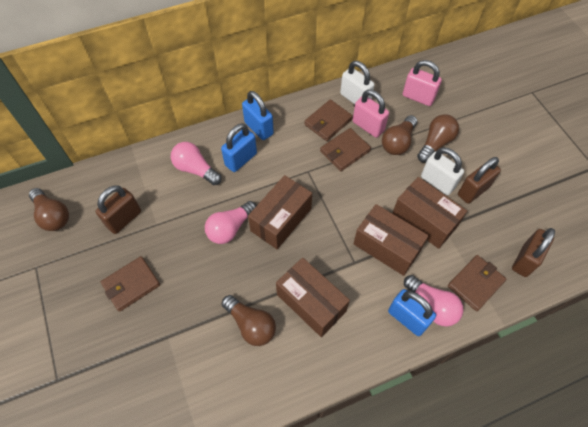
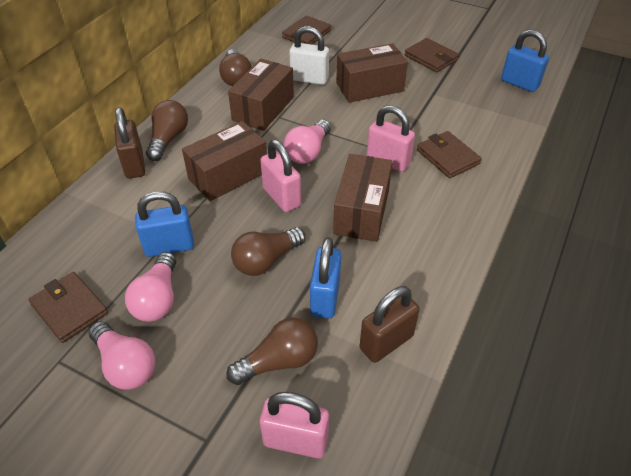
brown padlock: 3 -> 2
pink padlock: 2 -> 3
white padlock: 2 -> 1

